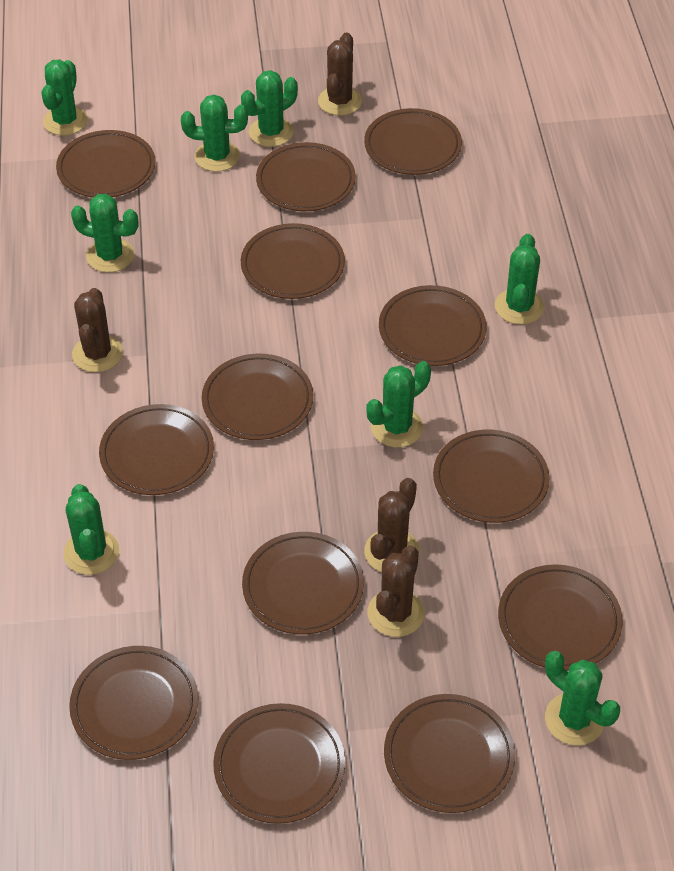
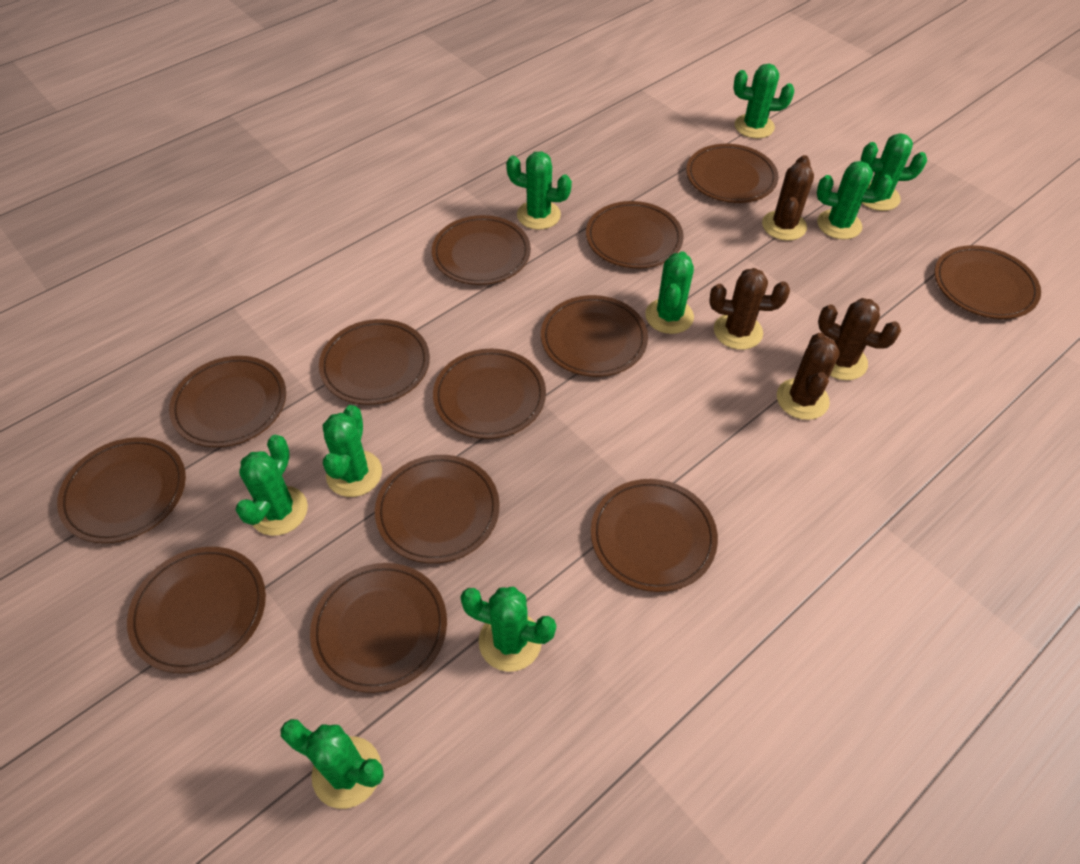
green cactus: 8 -> 9

